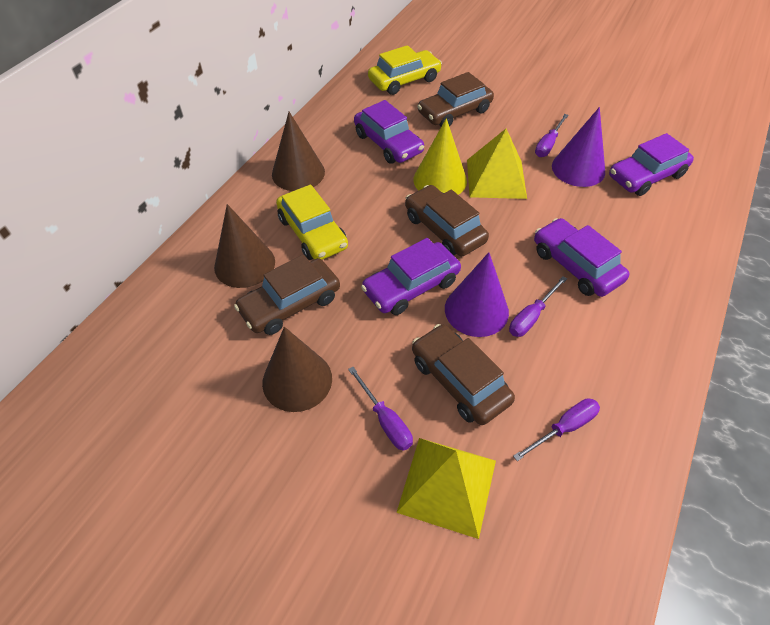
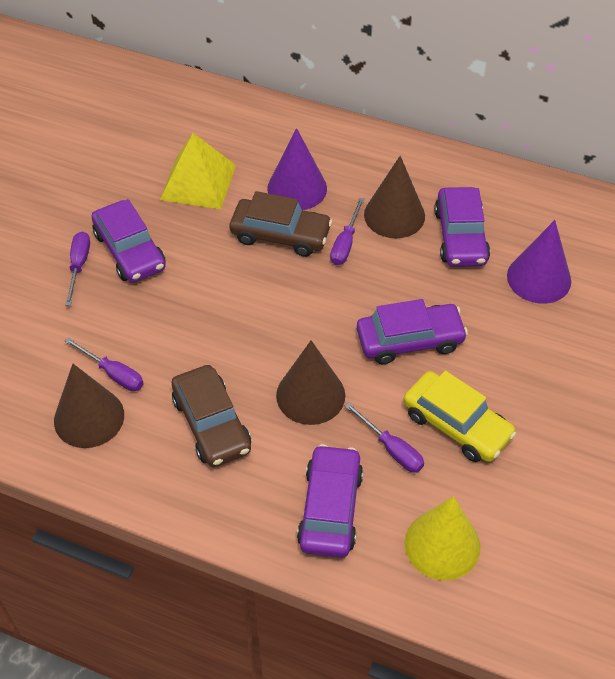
brown car: 4 -> 2
yellow car: 2 -> 1
yellow pyramid: 2 -> 1

